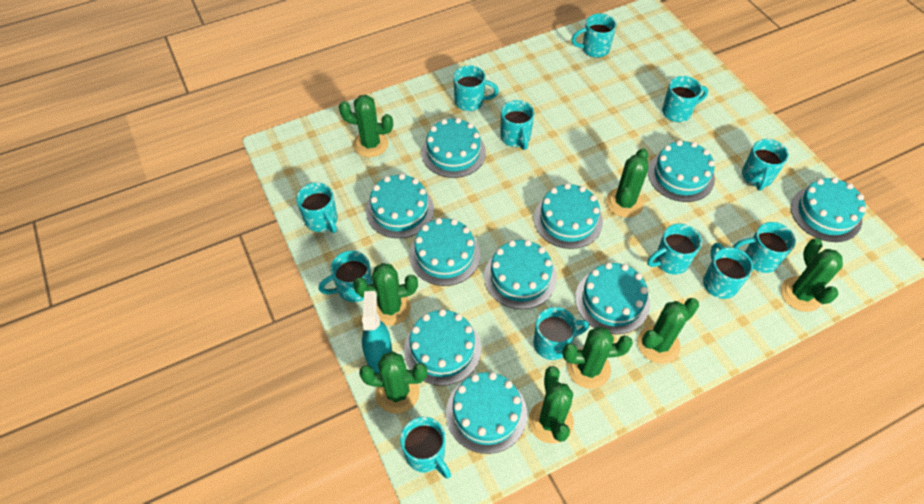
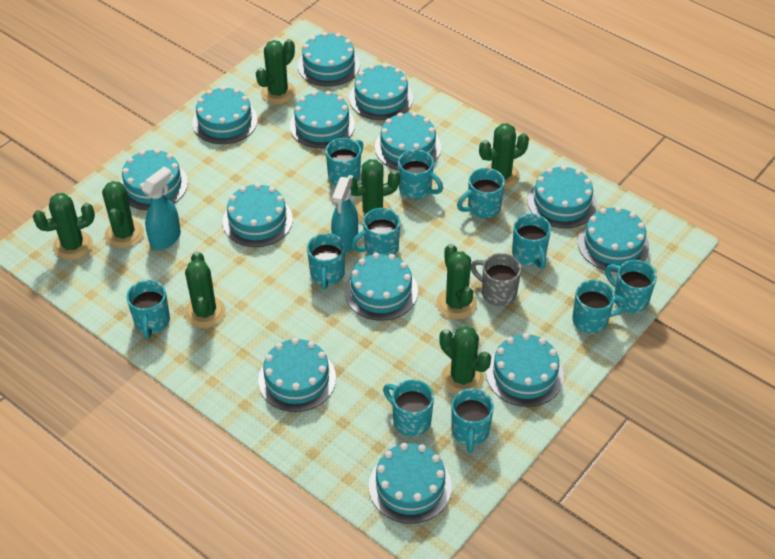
grey mug: 0 -> 1
turquoise cake: 10 -> 13
turquoise mug: 12 -> 11
turquoise spray bottle: 1 -> 2

